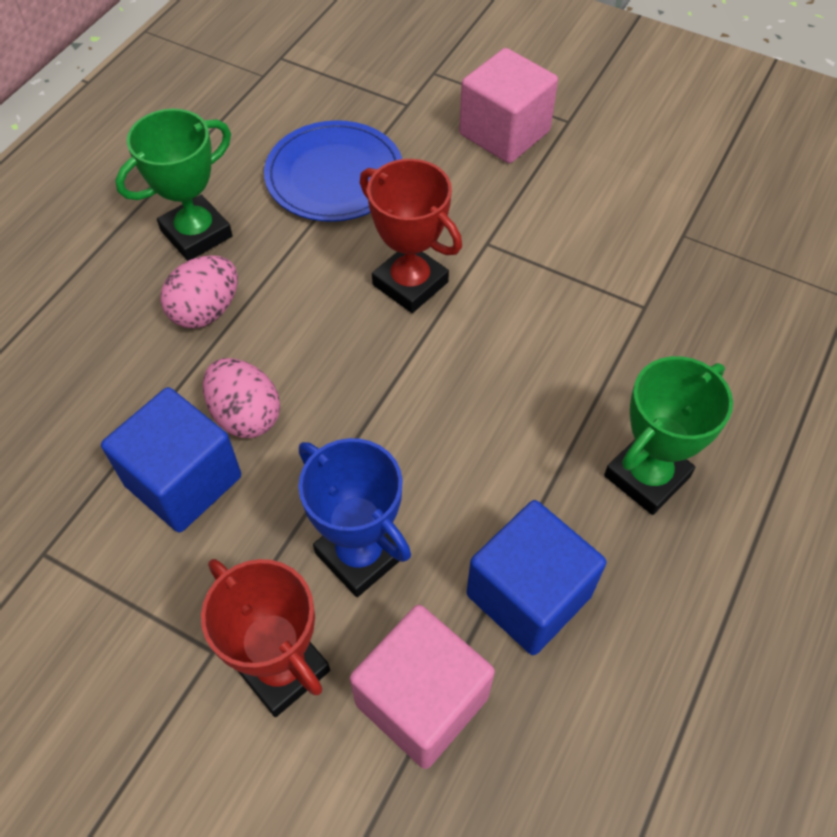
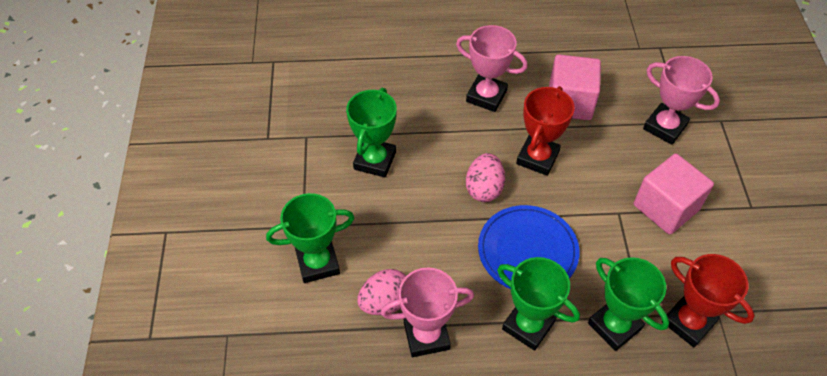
blue cube: 2 -> 0
blue trophy: 1 -> 0
green trophy: 2 -> 4
pink trophy: 0 -> 3

